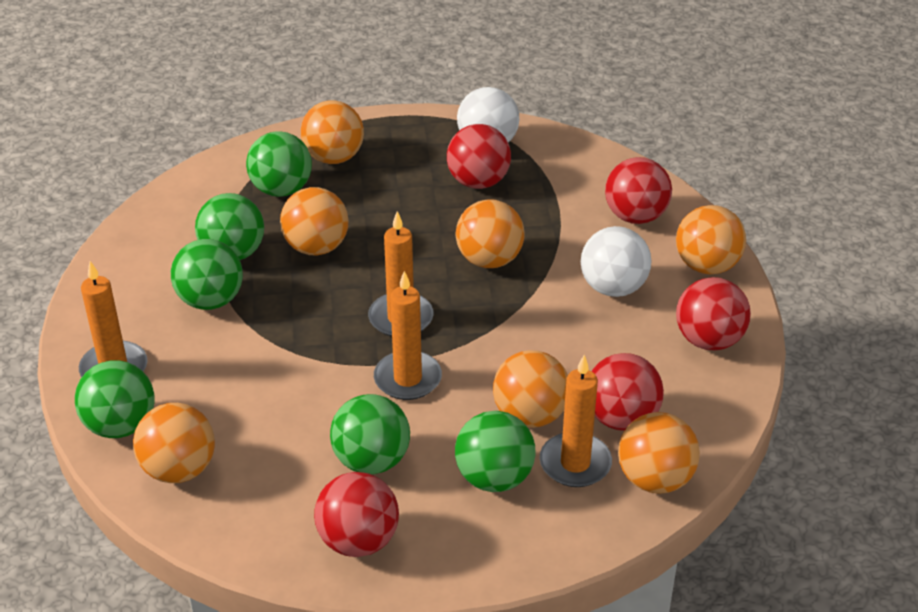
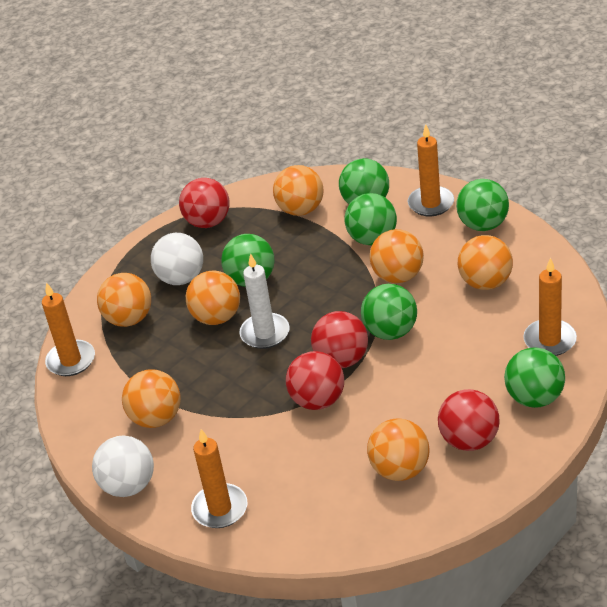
red ball: 5 -> 4
white candle: 0 -> 1

